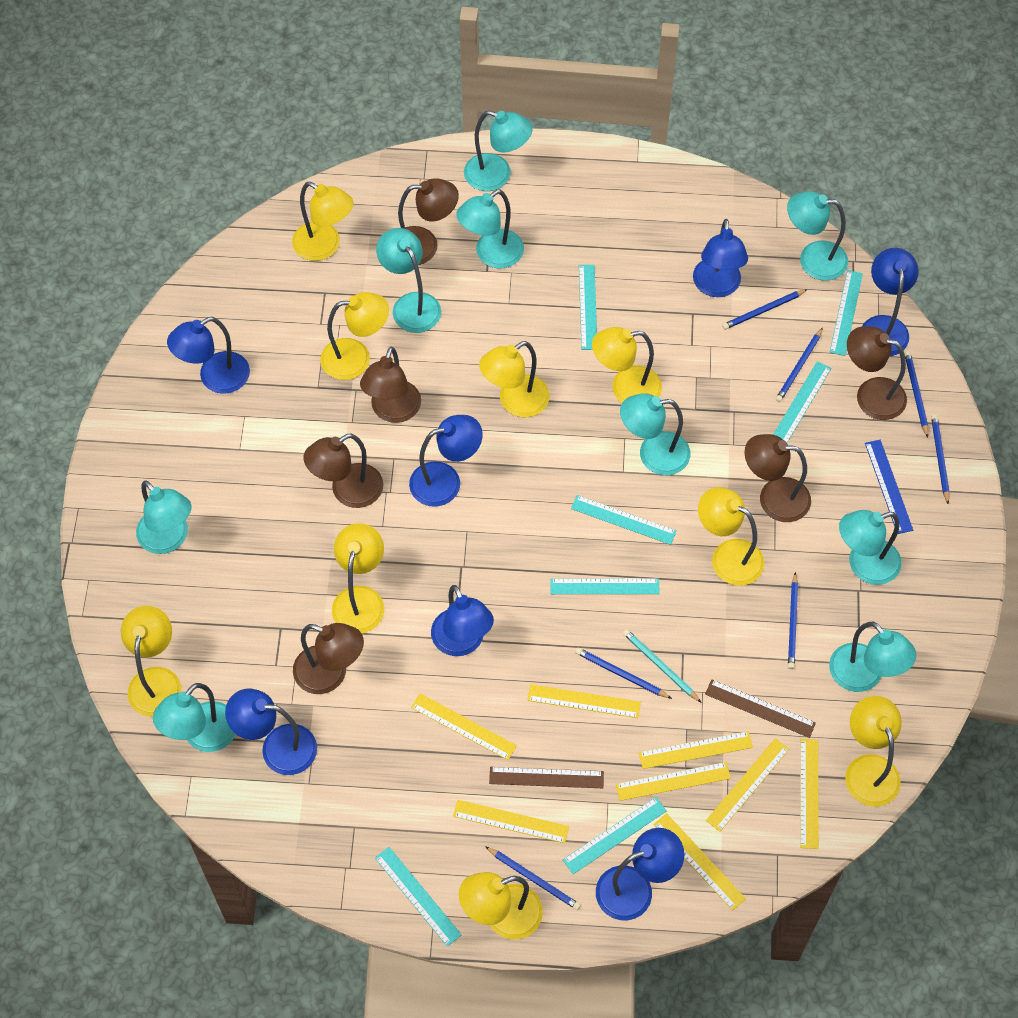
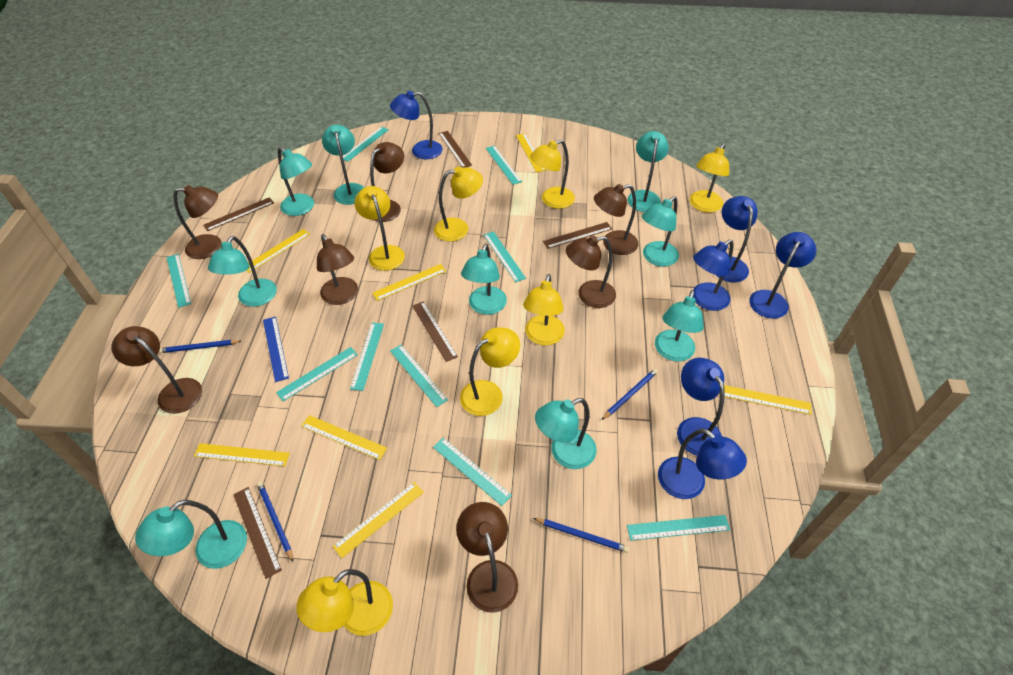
blue lamp: 7 -> 6
blue pencil: 7 -> 4
brown lamp: 6 -> 7
brown ruler: 2 -> 5
turquoise pencil: 1 -> 0
turquoise ruler: 7 -> 9
yellow lamp: 9 -> 7
yellow ruler: 8 -> 7

